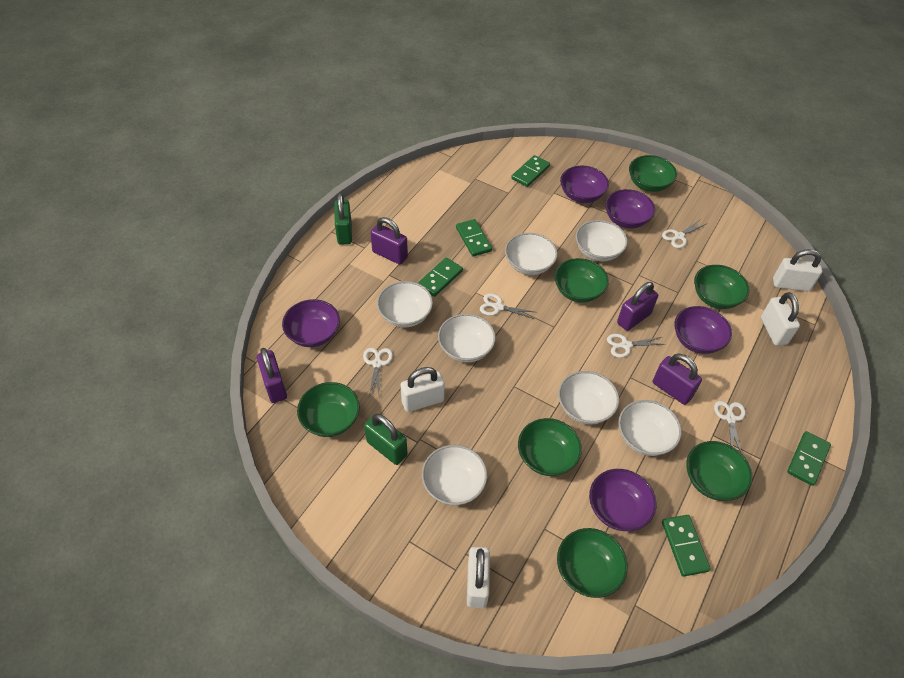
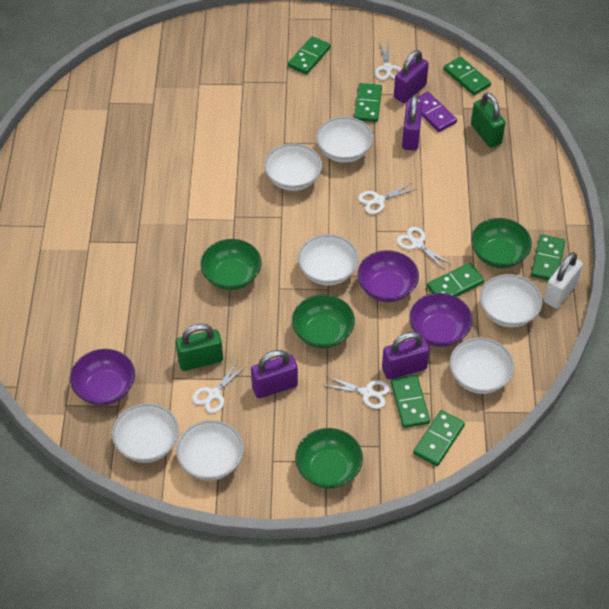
green bowl: 7 -> 4
green domino: 5 -> 7
purple bowl: 5 -> 3
purple domino: 0 -> 1
white padlock: 4 -> 1

